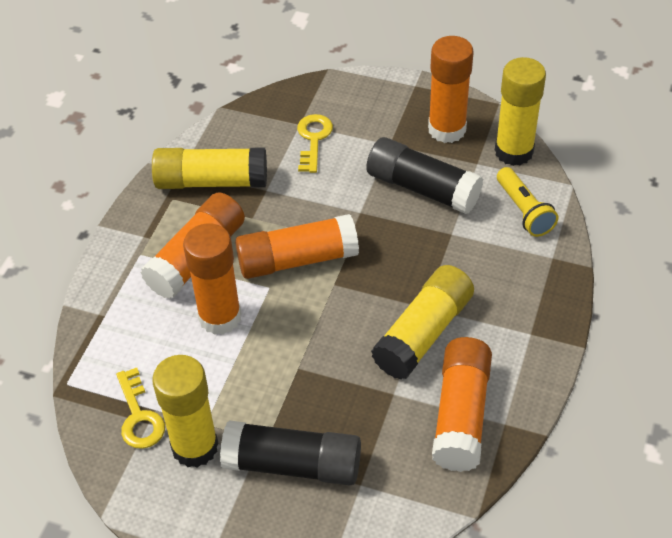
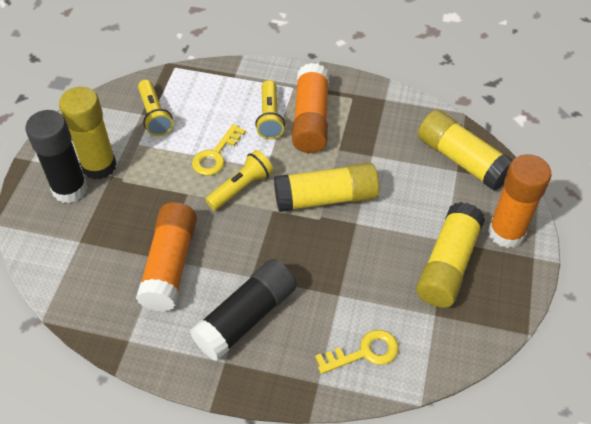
orange glue stick: 5 -> 3
yellow flashlight: 1 -> 3

